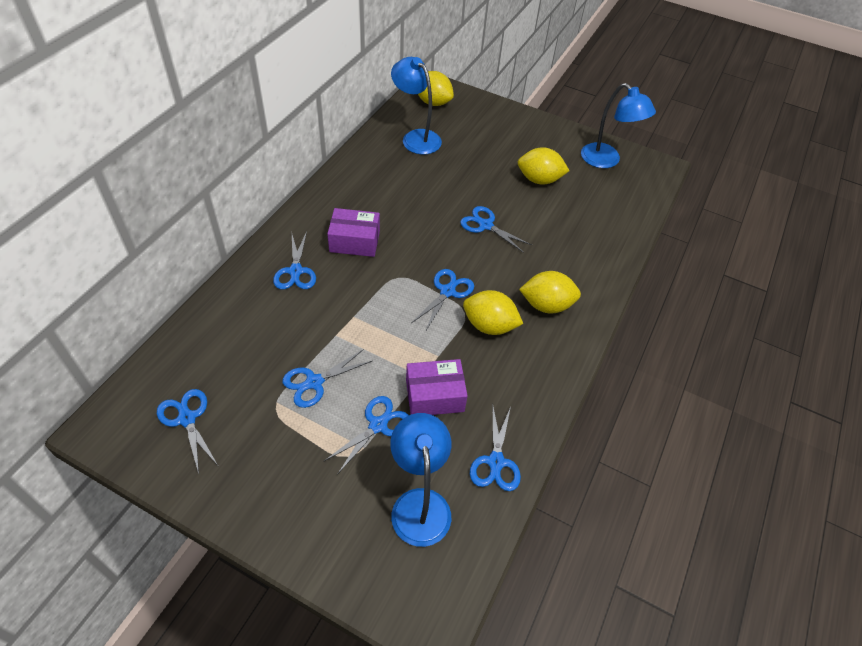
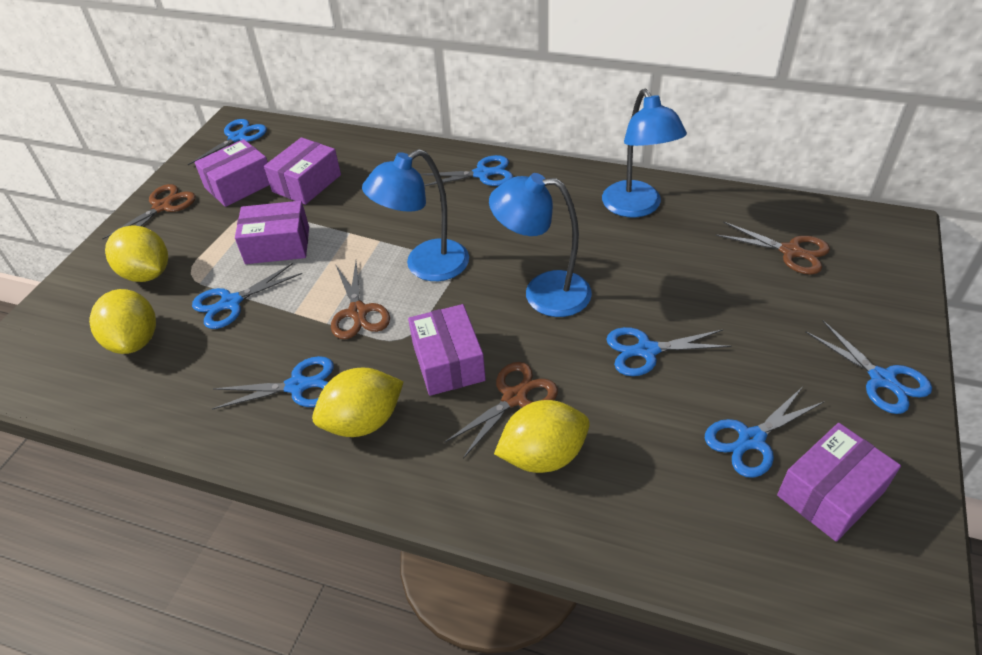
brown scissors: 0 -> 4
purple box: 2 -> 5

